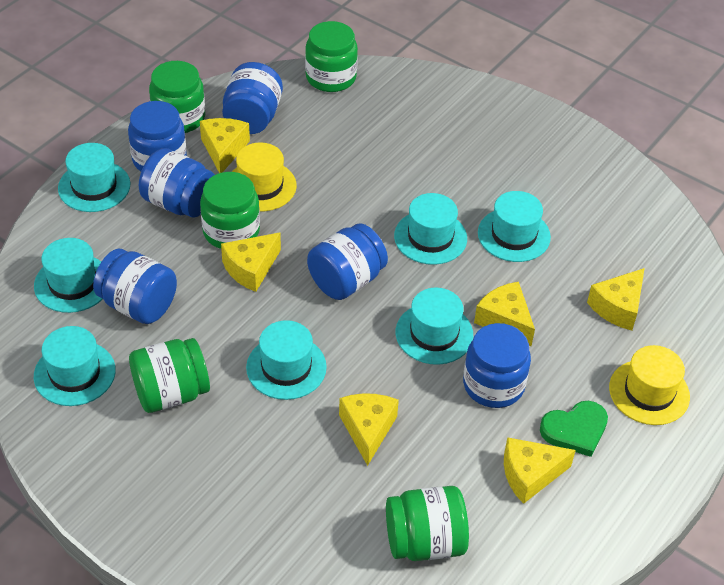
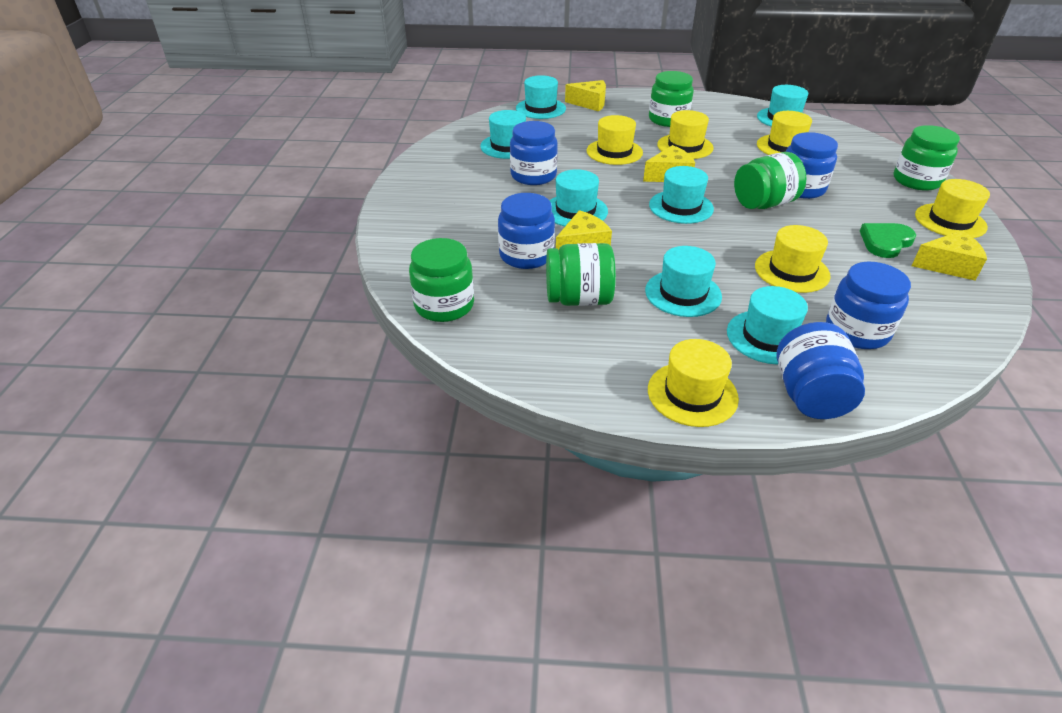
blue jar: 6 -> 5
yellow cheese: 6 -> 4
yellow hat: 2 -> 6

